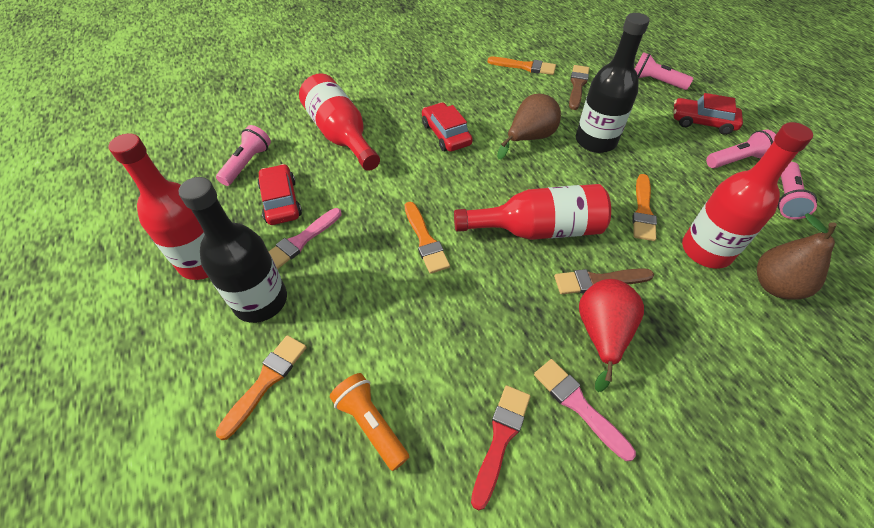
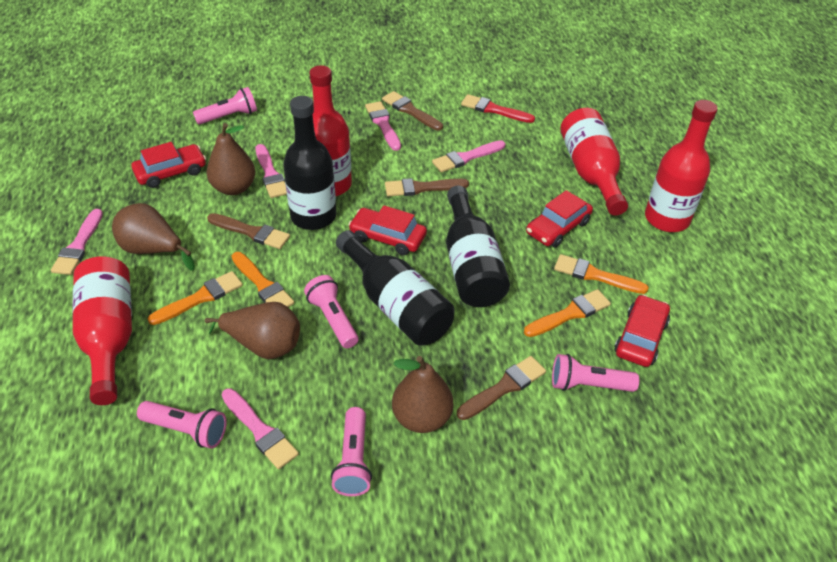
black bottle: 2 -> 3
brown brush: 2 -> 4
brown pear: 2 -> 4
orange flashlight: 1 -> 0
pink brush: 2 -> 5
pink flashlight: 4 -> 5
red car: 3 -> 4
red pear: 1 -> 0

